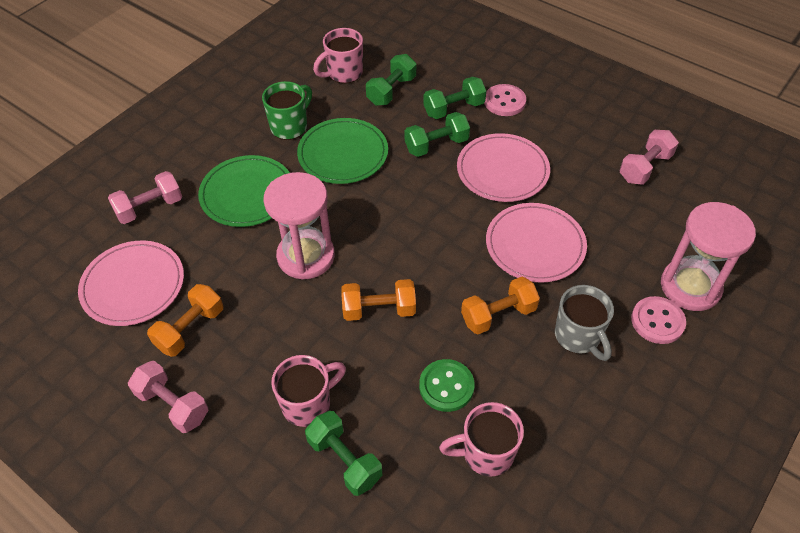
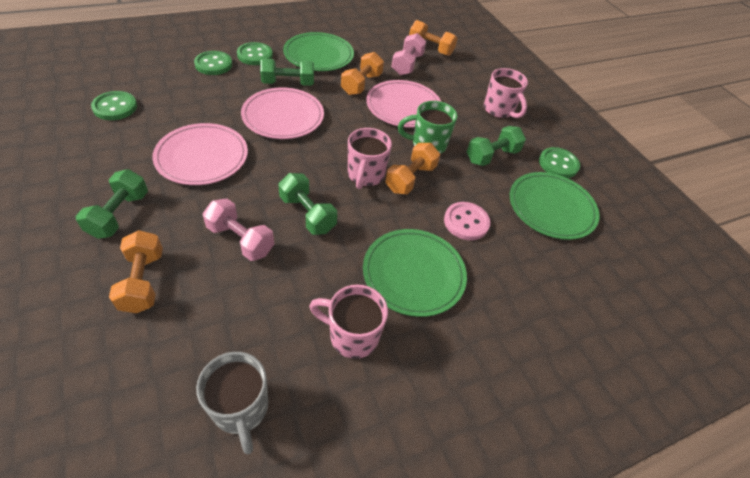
green button: 1 -> 4
green plate: 2 -> 3
orange dumbbell: 3 -> 4
pink button: 2 -> 1
pink dumbbell: 3 -> 2
pink hourglass: 2 -> 0

